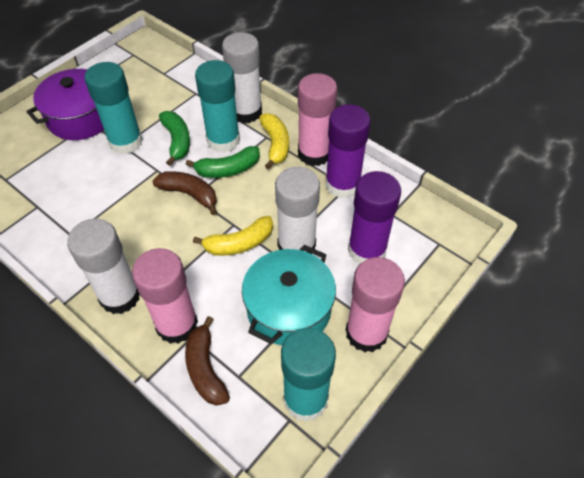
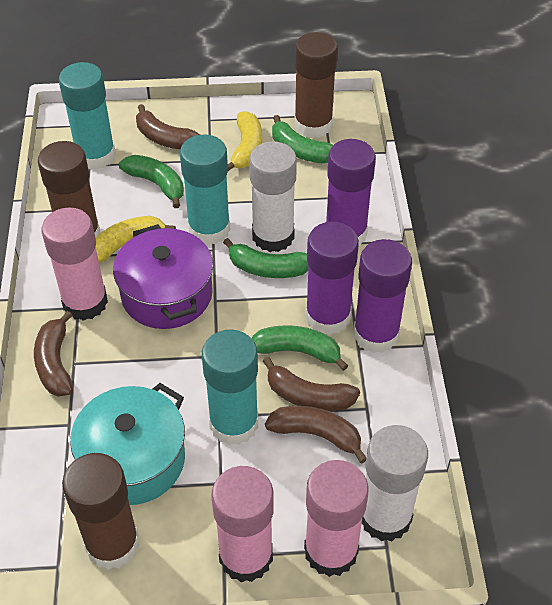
brown banana: 2 -> 4
brown glue stick: 0 -> 3
green banana: 2 -> 4
purple glue stick: 2 -> 3
white glue stick: 3 -> 2

